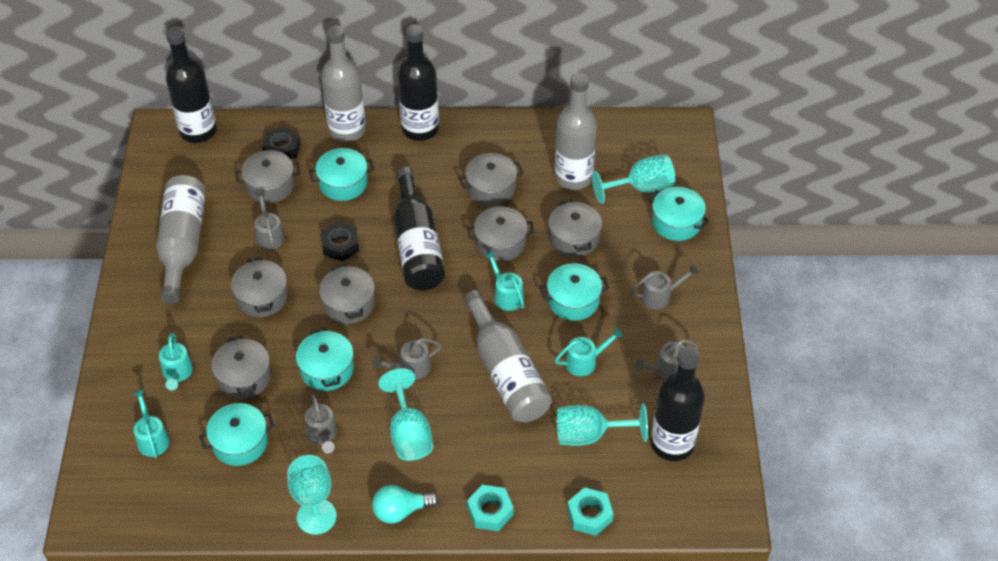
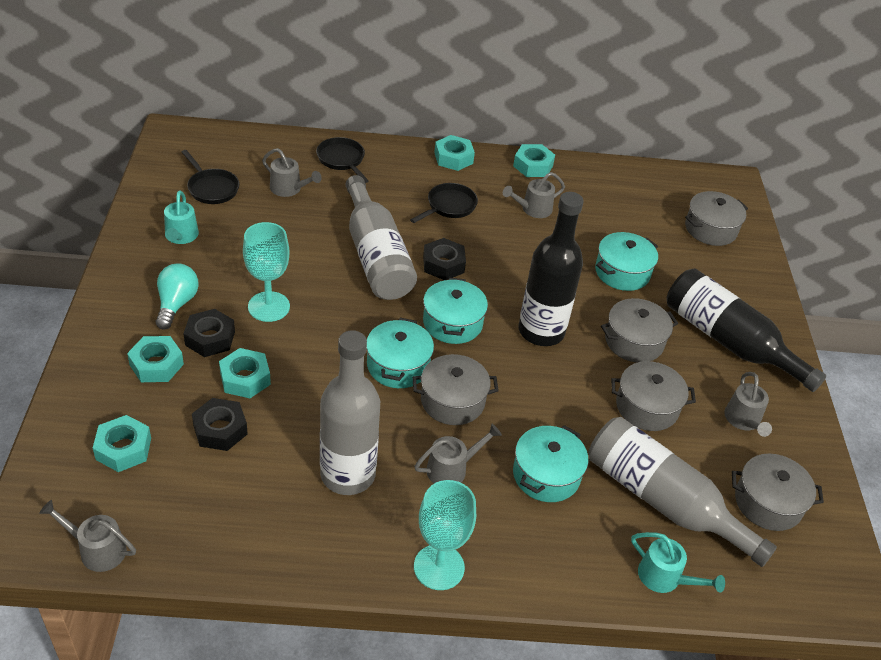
black bottle: 4 -> 2
black nut: 2 -> 3
black pan: 0 -> 3
grey bottle: 4 -> 3
grey pot: 7 -> 5
turquoise goblet: 4 -> 2
turquoise nut: 2 -> 5
turquoise pot: 5 -> 4
turquoise watering can: 4 -> 2

